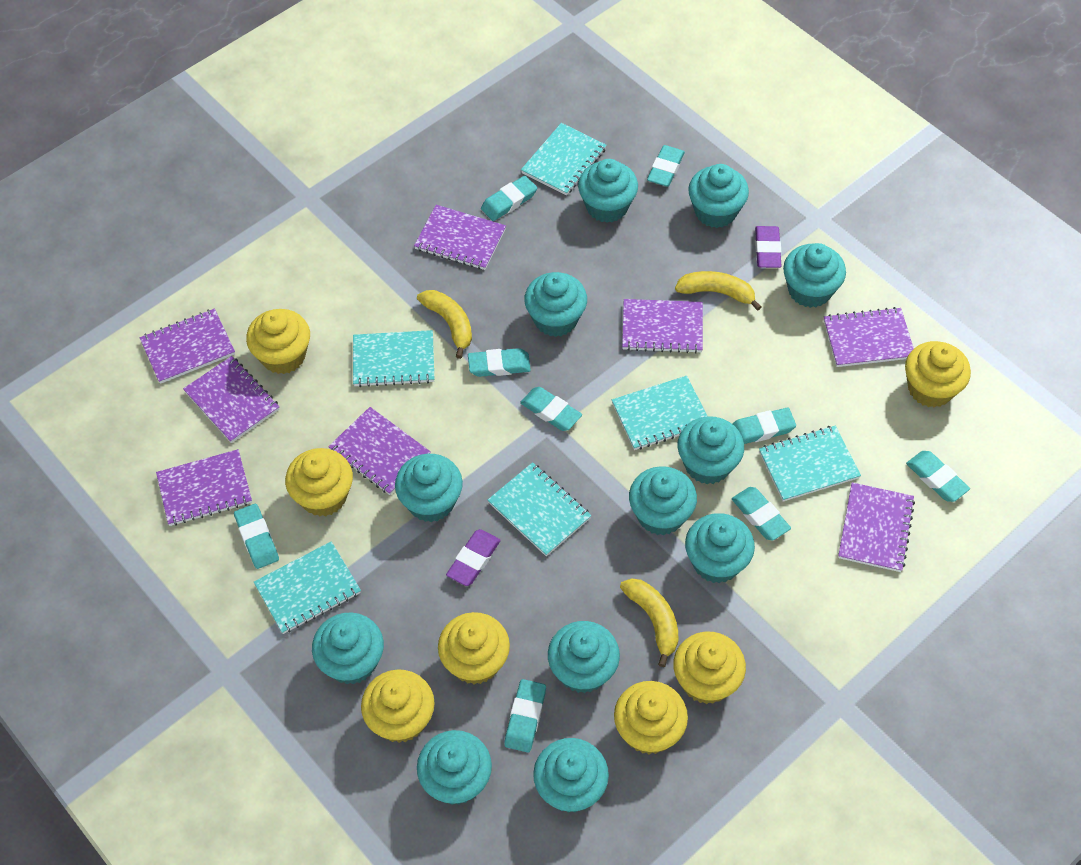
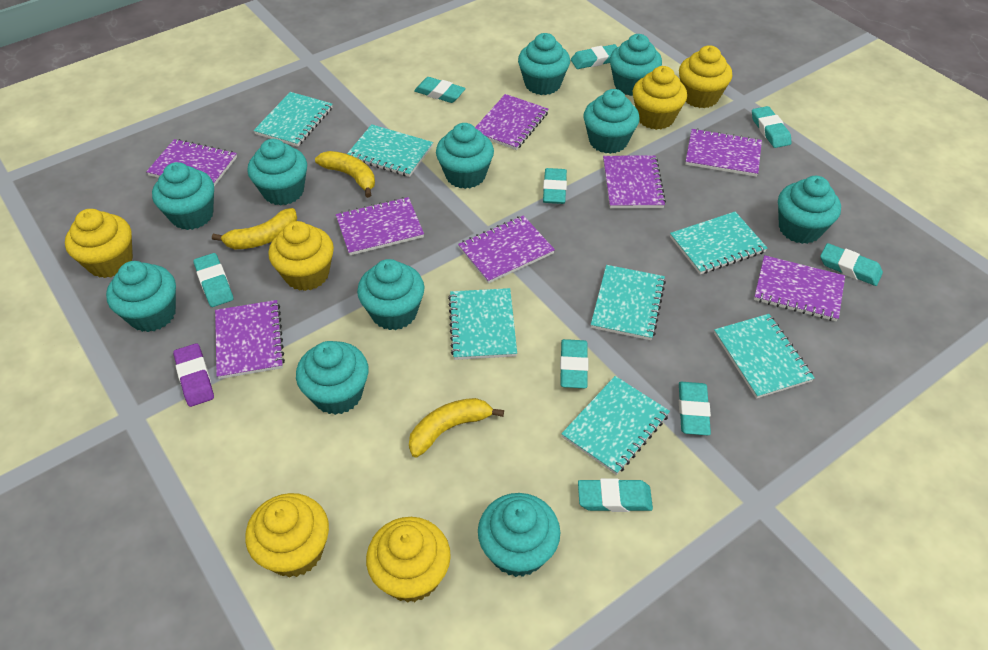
purple eraser: 2 -> 1
turquoise cupcake: 12 -> 11
turquoise notebook: 6 -> 7
yellow cupcake: 7 -> 6

